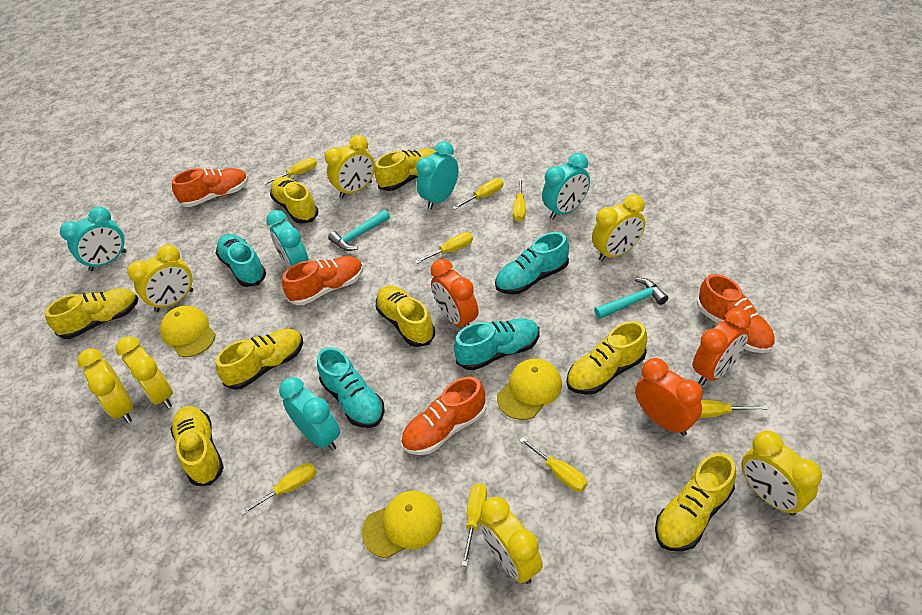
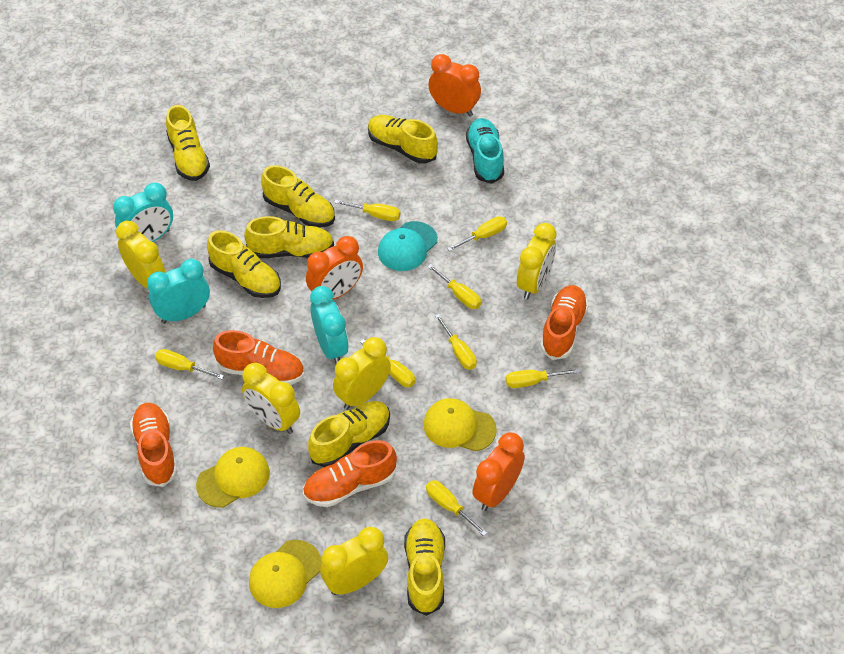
turquoise cap: 0 -> 1
turquoise clock: 5 -> 3
turquoise hammer: 2 -> 0
turquoise shoe: 4 -> 1
yellow clock: 7 -> 5
yellow shoe: 8 -> 7

